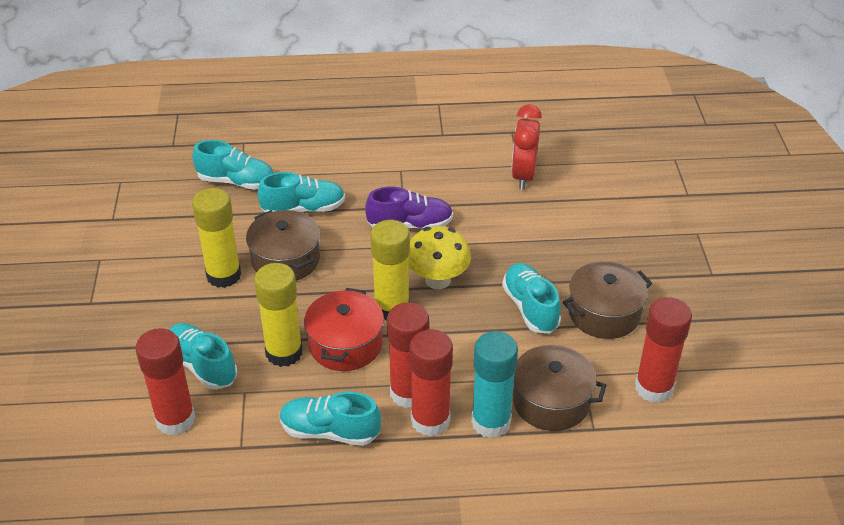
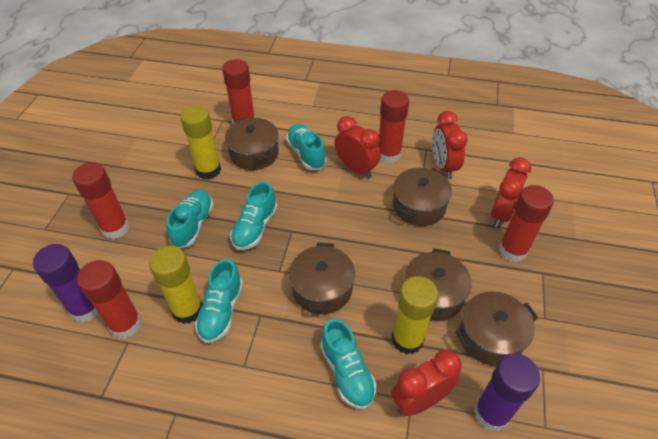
brown pot: 3 -> 5
purple glue stick: 0 -> 2
purple shoe: 1 -> 0
red clock: 1 -> 4
red glue stick: 4 -> 5
red pot: 1 -> 0
turquoise glue stick: 1 -> 0
yellow mushroom: 1 -> 0

